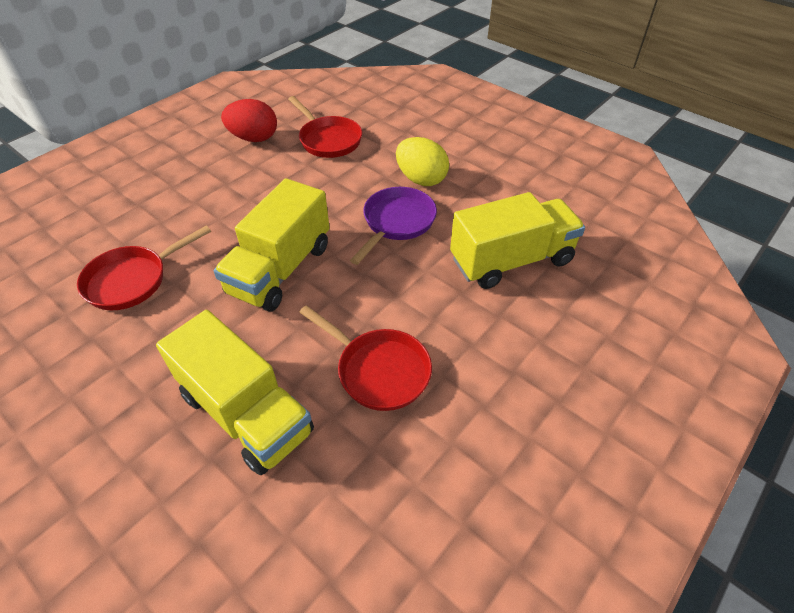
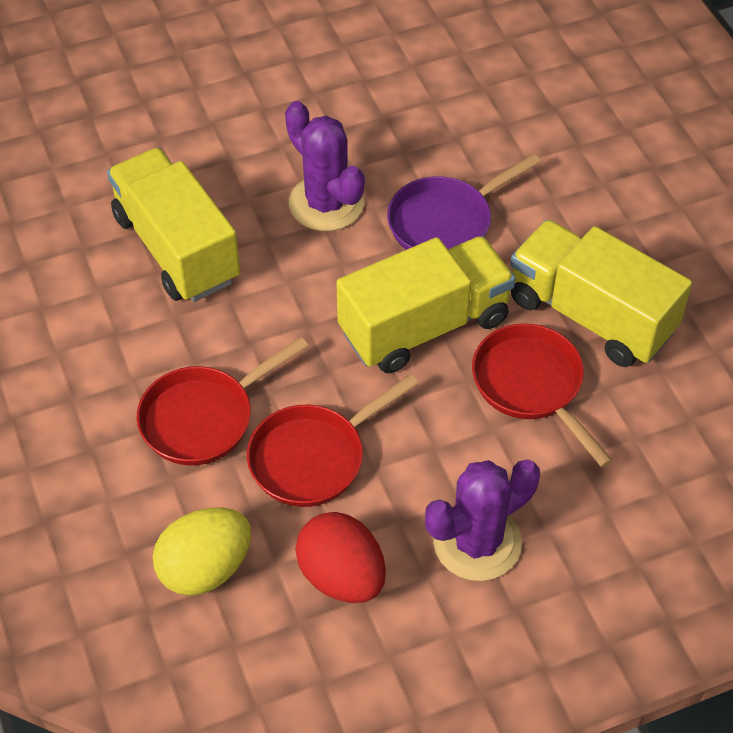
purple cactus: 0 -> 2

